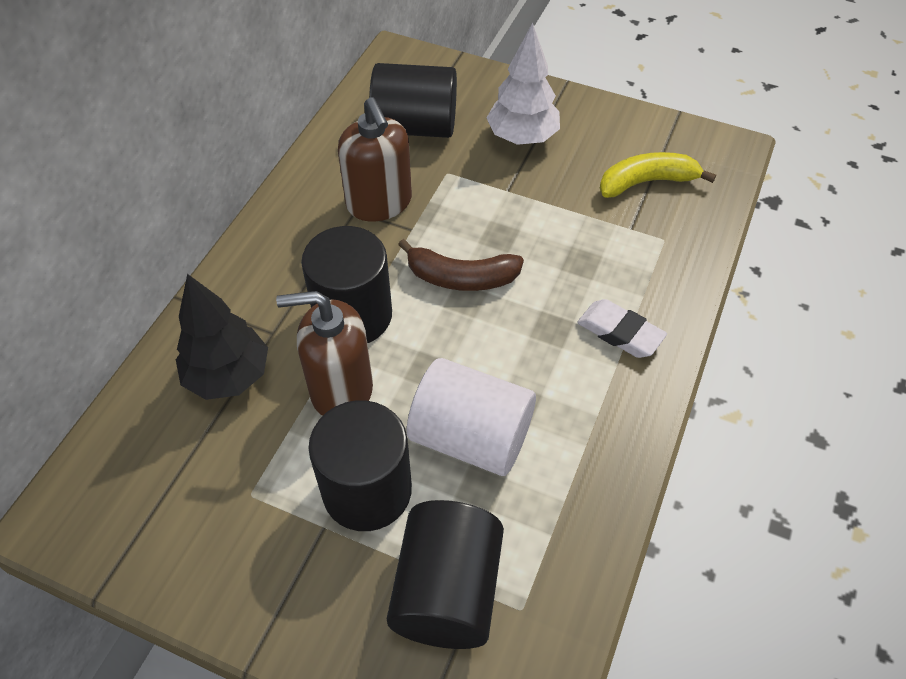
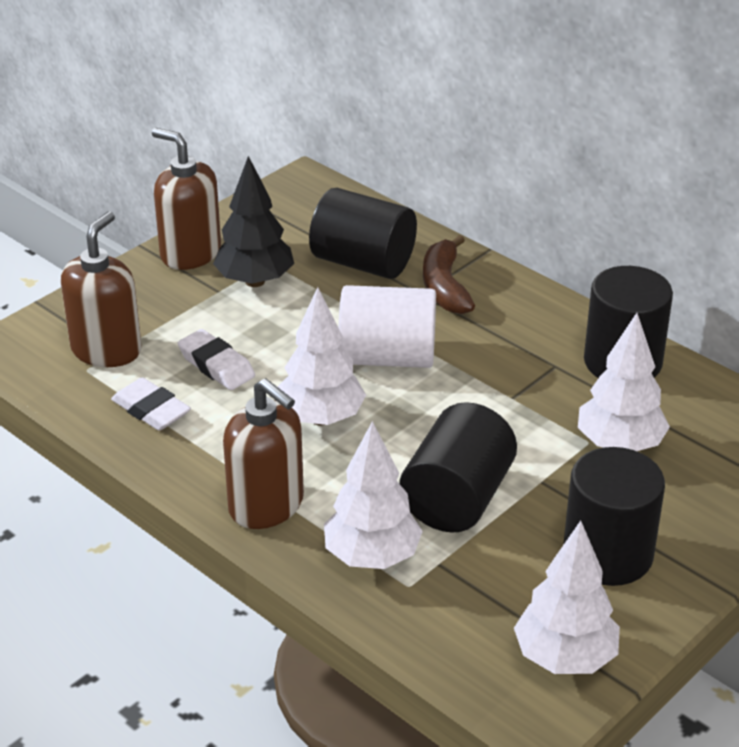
brown soap dispenser: 2 -> 3
white eraser: 1 -> 2
white tree: 1 -> 4
yellow banana: 1 -> 0

